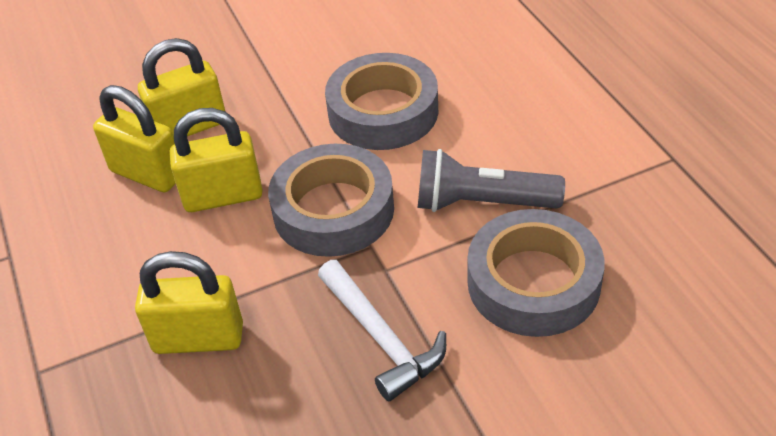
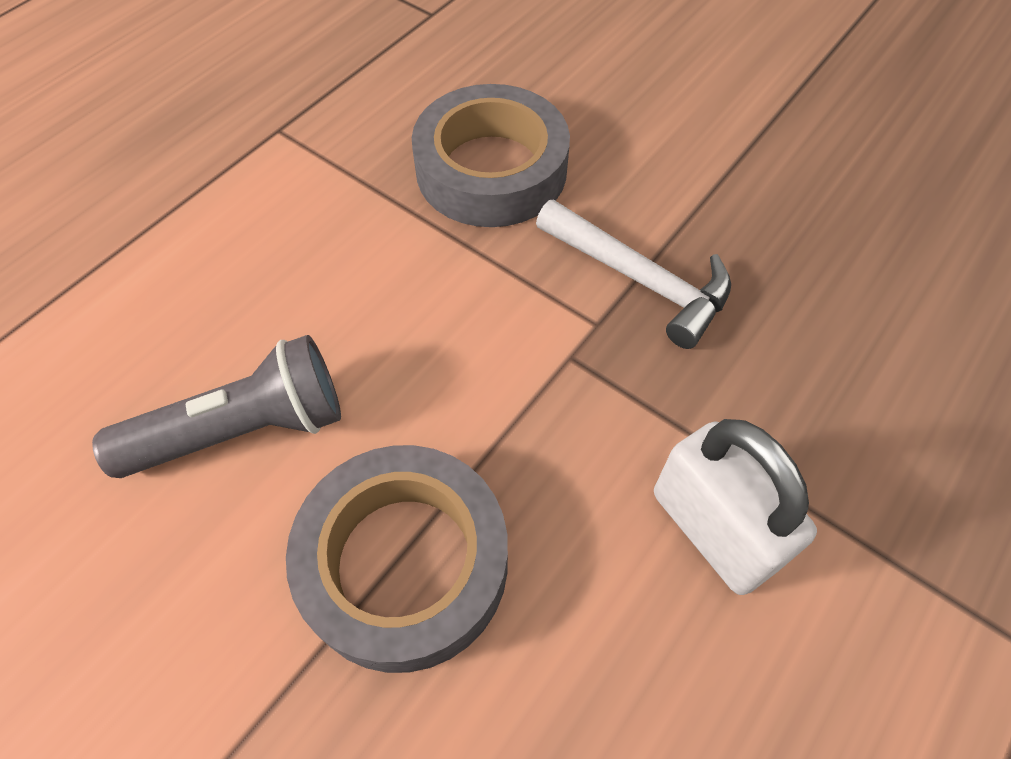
grey tape: 3 -> 2
white padlock: 0 -> 1
yellow padlock: 4 -> 0

